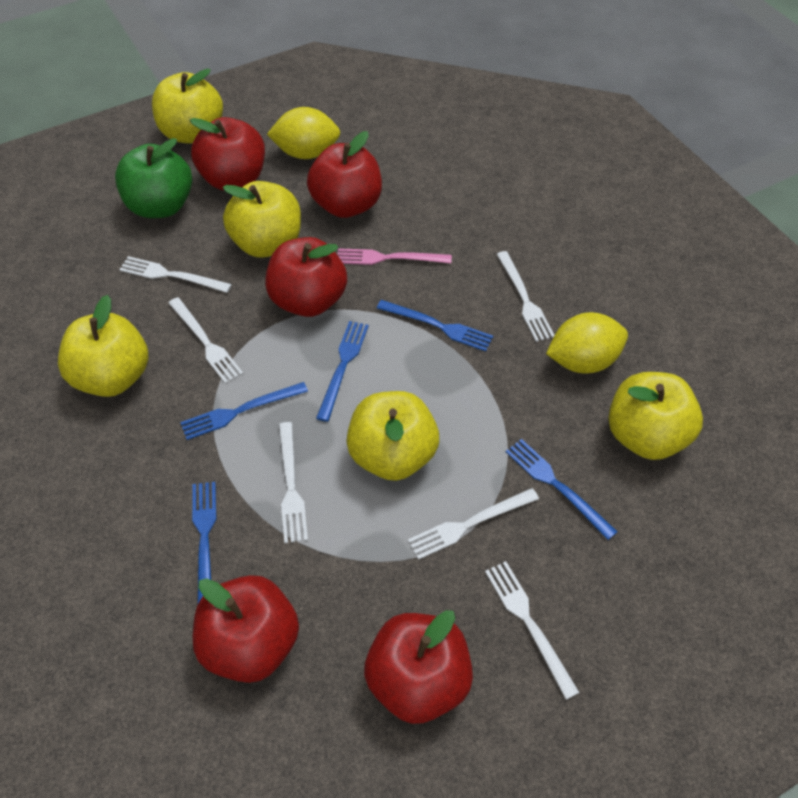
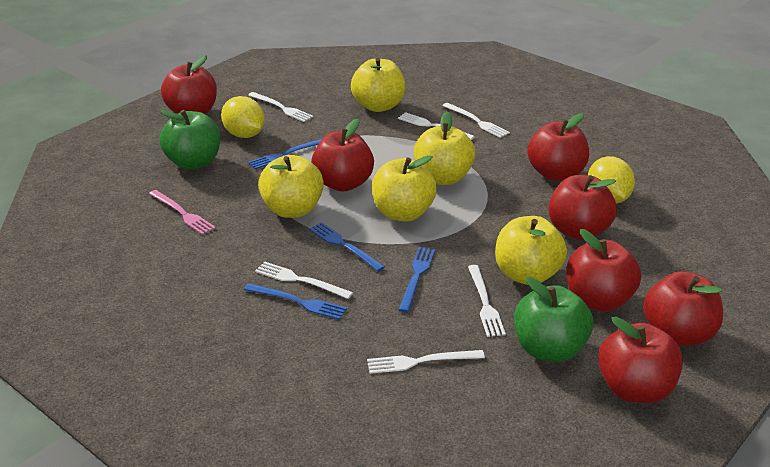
blue fork: 5 -> 4
green apple: 1 -> 2
red apple: 5 -> 7

